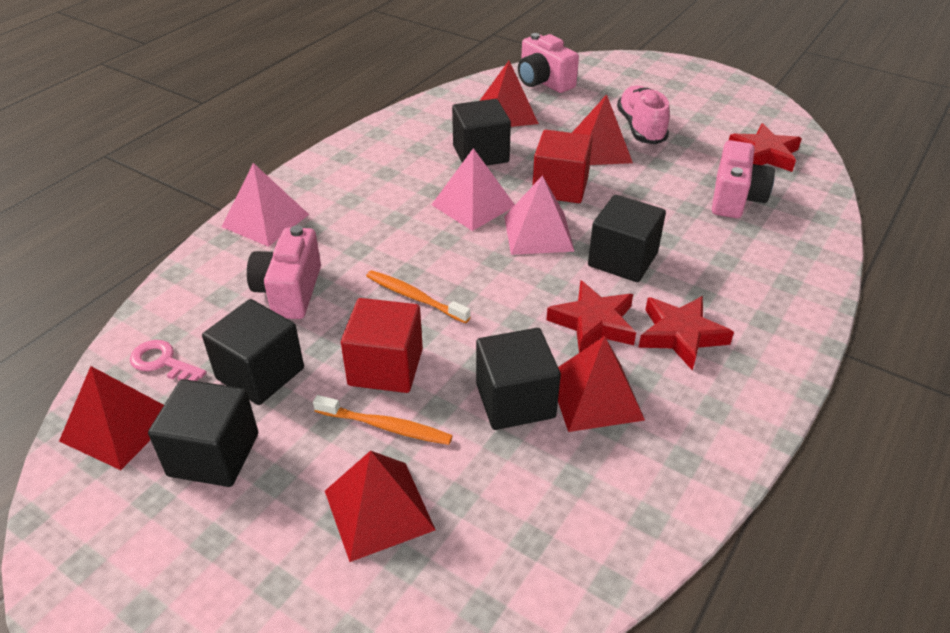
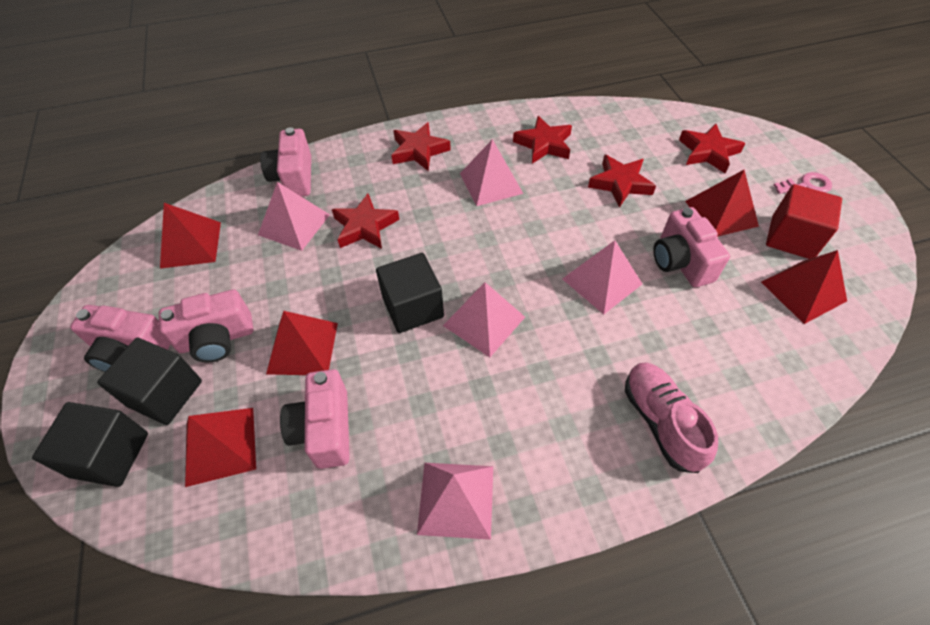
black cube: 5 -> 3
orange toothbrush: 2 -> 0
pink camera: 3 -> 5
pink pyramid: 3 -> 5
red cube: 2 -> 1
red star: 3 -> 5

